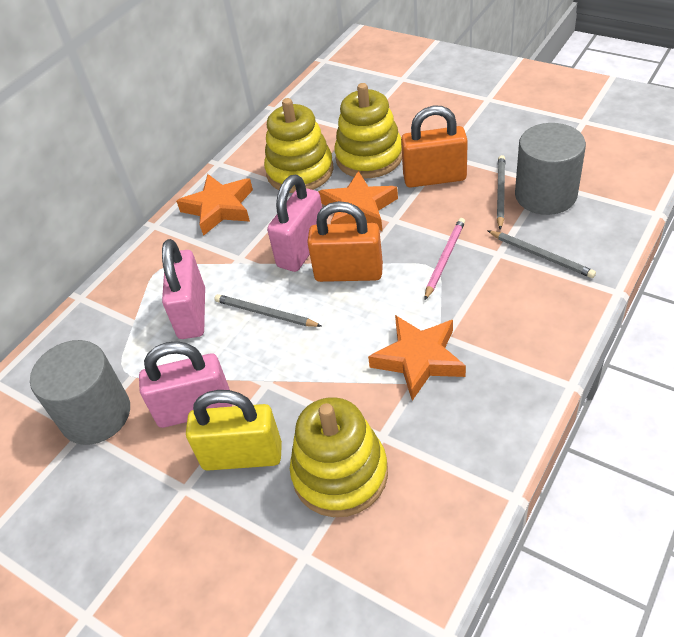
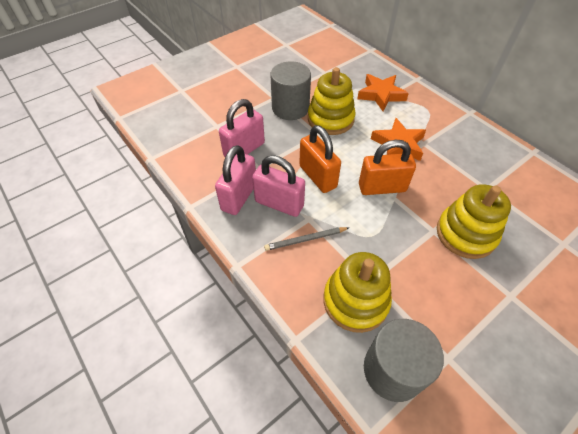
grey pencil: 3 -> 1
orange star: 3 -> 2
pink pencil: 1 -> 0
yellow padlock: 1 -> 0

